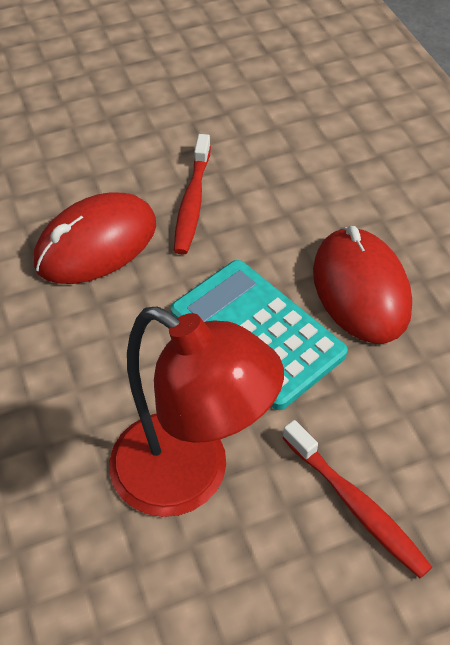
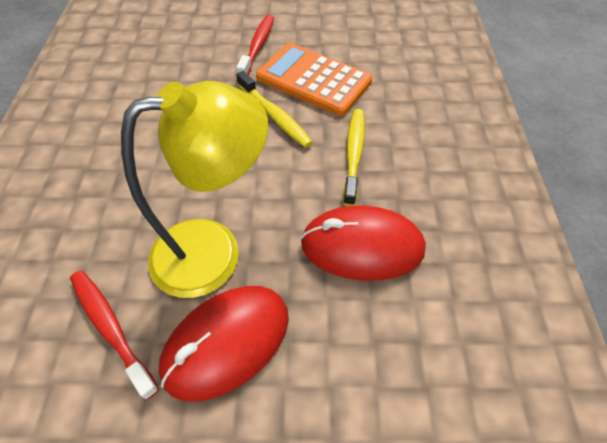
orange calculator: 0 -> 1
red lamp: 1 -> 0
turquoise calculator: 1 -> 0
yellow lamp: 0 -> 1
yellow toothbrush: 0 -> 2

